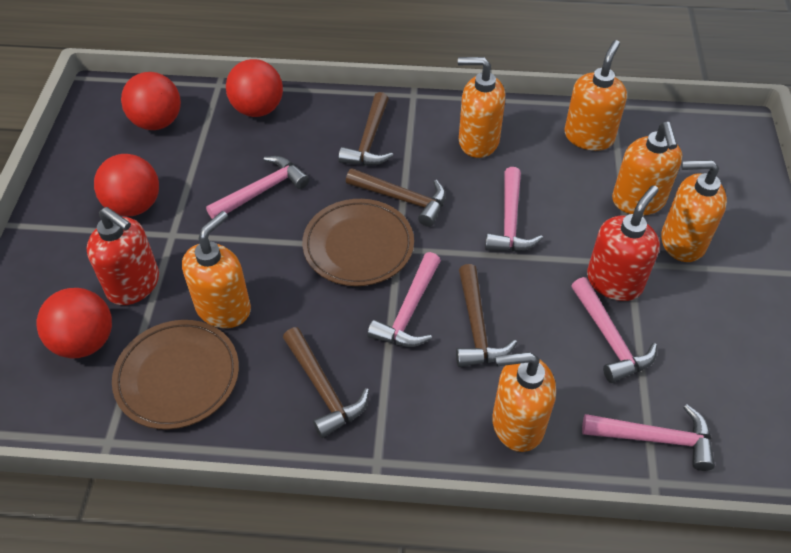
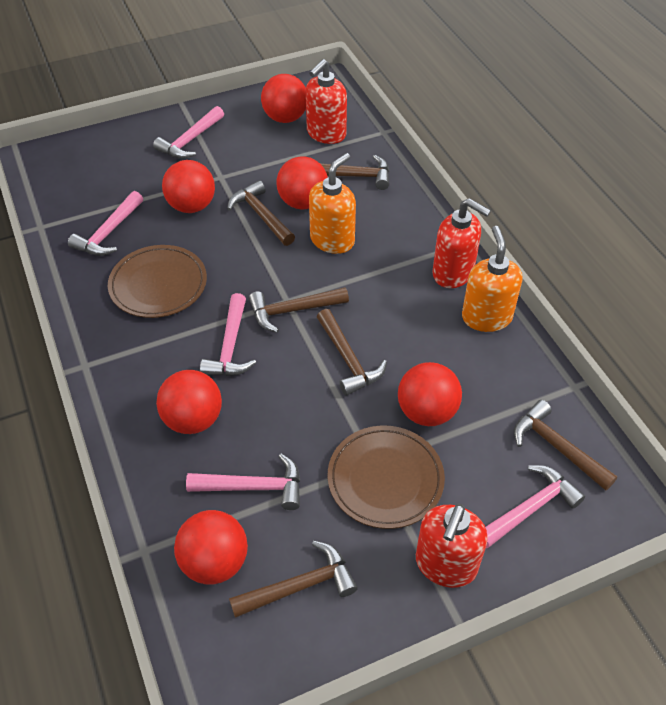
brown hammer: 4 -> 6
orange soap dispenser: 6 -> 2
red ball: 4 -> 6
red soap dispenser: 2 -> 3

